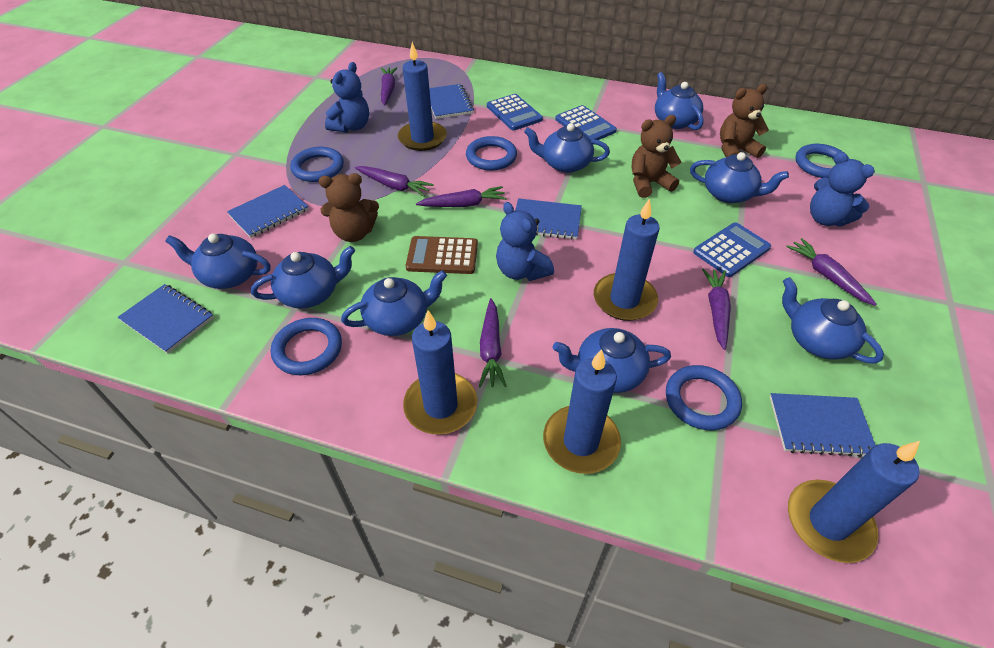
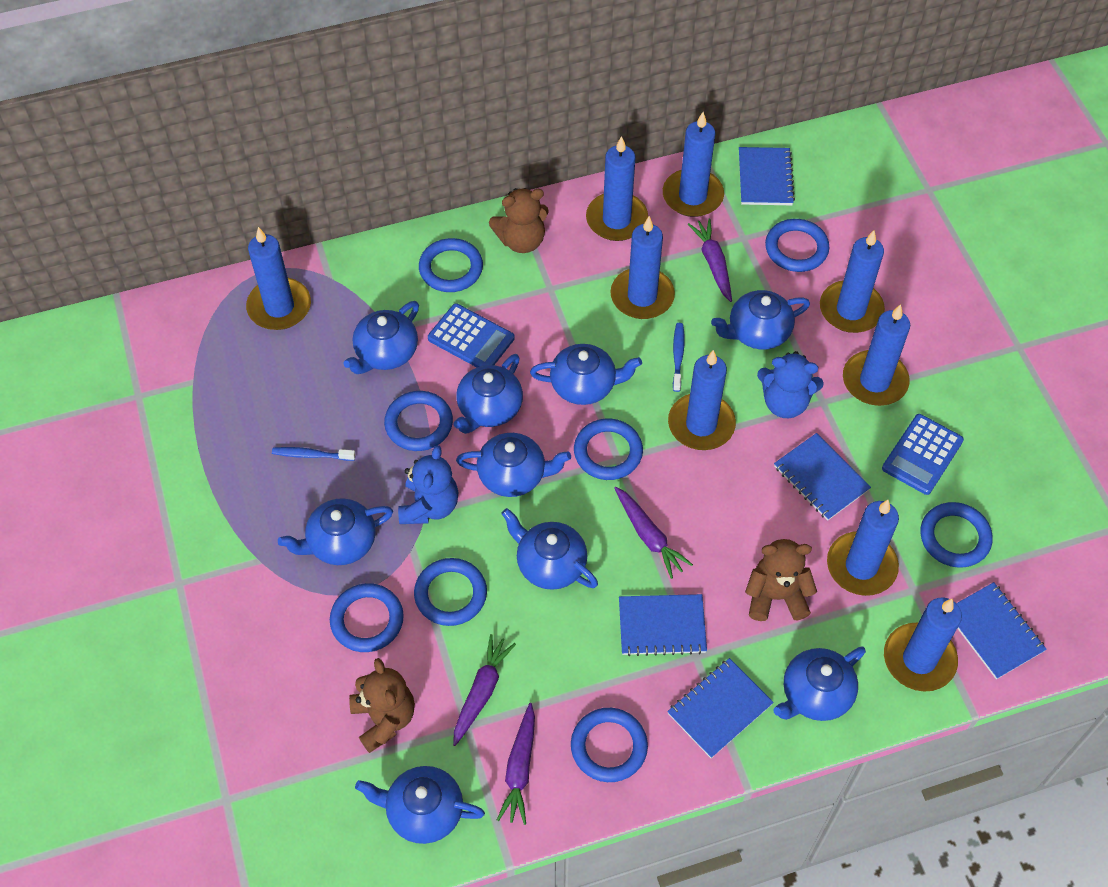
blue calculator: 3 -> 2
blue candle: 5 -> 9
blue ring: 5 -> 8
blue teapot: 8 -> 9
blue teddy bear: 3 -> 2
blue toothbrush: 0 -> 2
brown calculator: 1 -> 0
purple carrot: 6 -> 4

